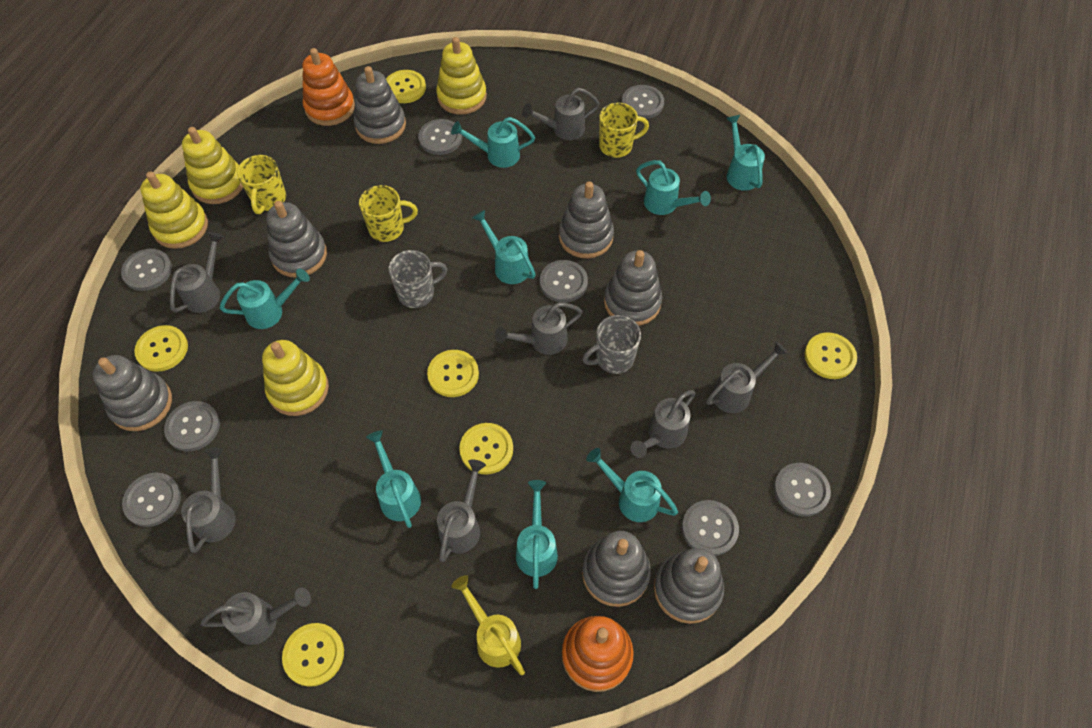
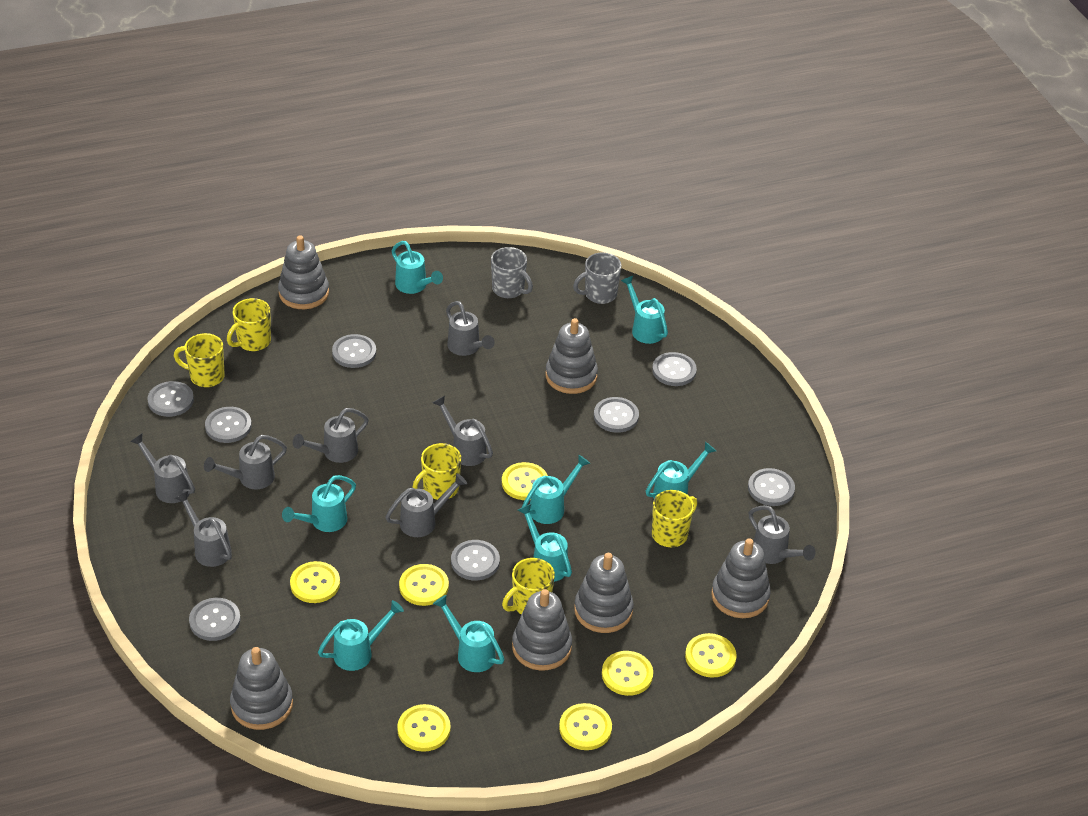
grey stacking toy: 7 -> 6
orange stacking toy: 2 -> 0
yellow button: 6 -> 7
yellow mug: 3 -> 5
yellow stacking toy: 4 -> 0
yellow watering can: 1 -> 0

